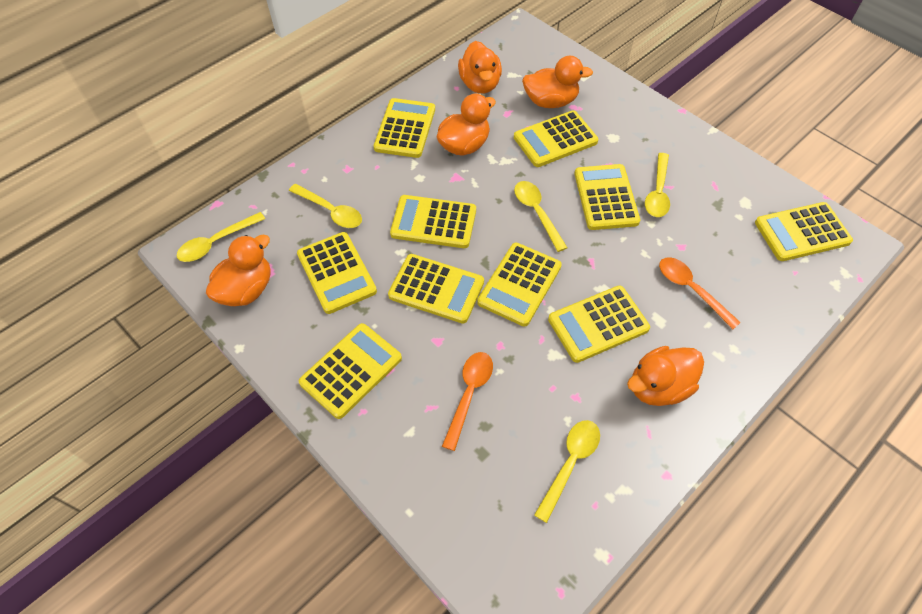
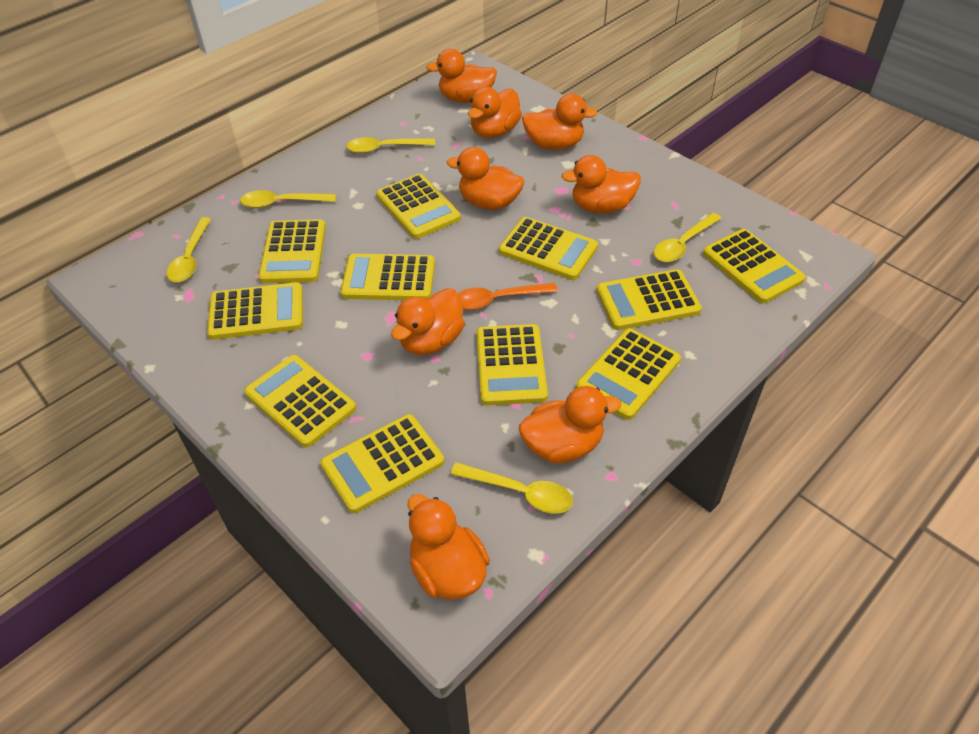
orange duck: 5 -> 8
orange spoon: 2 -> 1
yellow calculator: 10 -> 11

